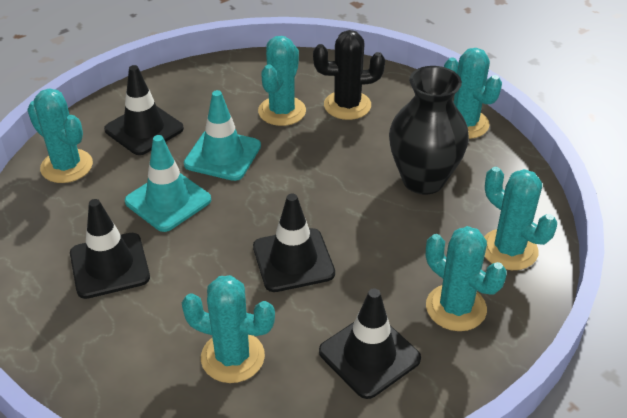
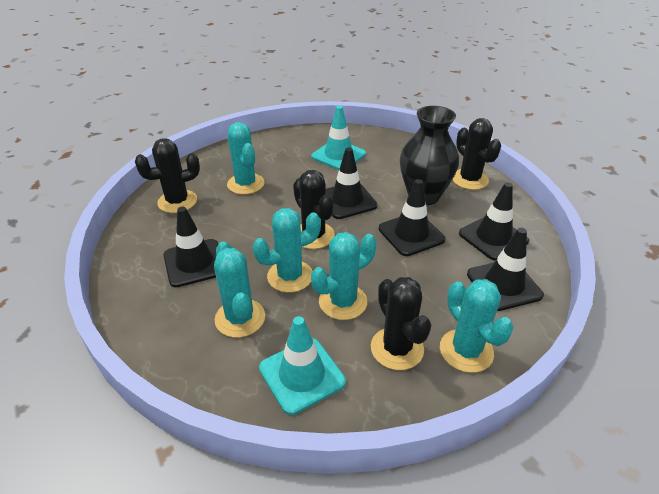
black cactus: 1 -> 4
black traffic cone: 4 -> 5
turquoise cactus: 6 -> 5

